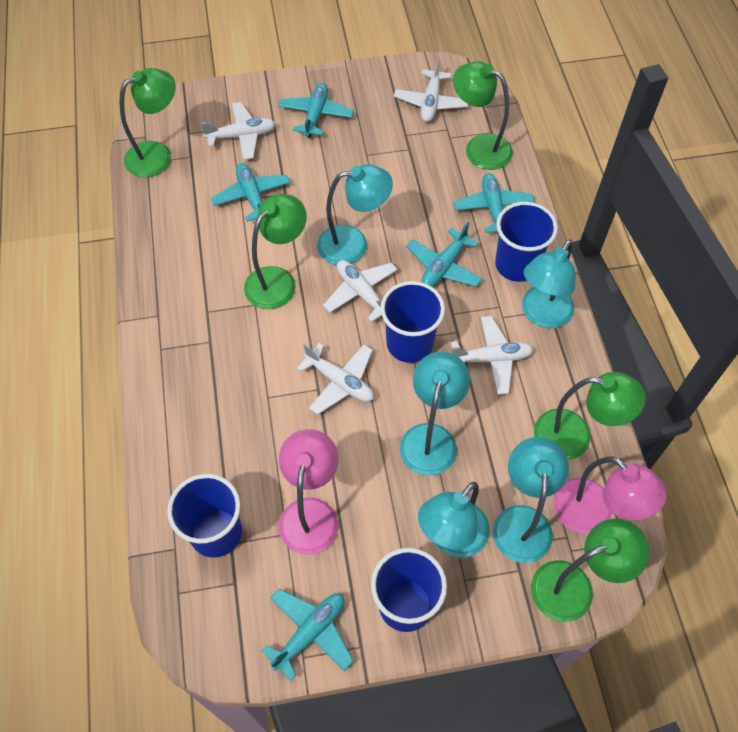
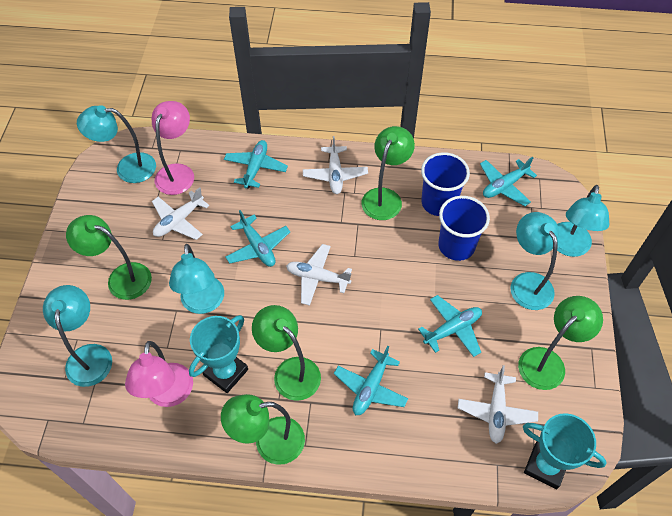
blue cup: 4 -> 2
turquoise trophy: 0 -> 2
white plane: 5 -> 4

